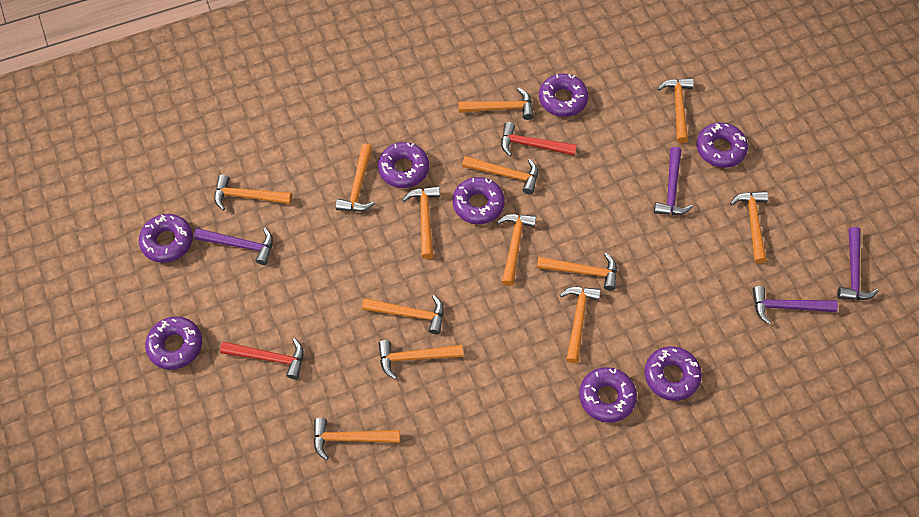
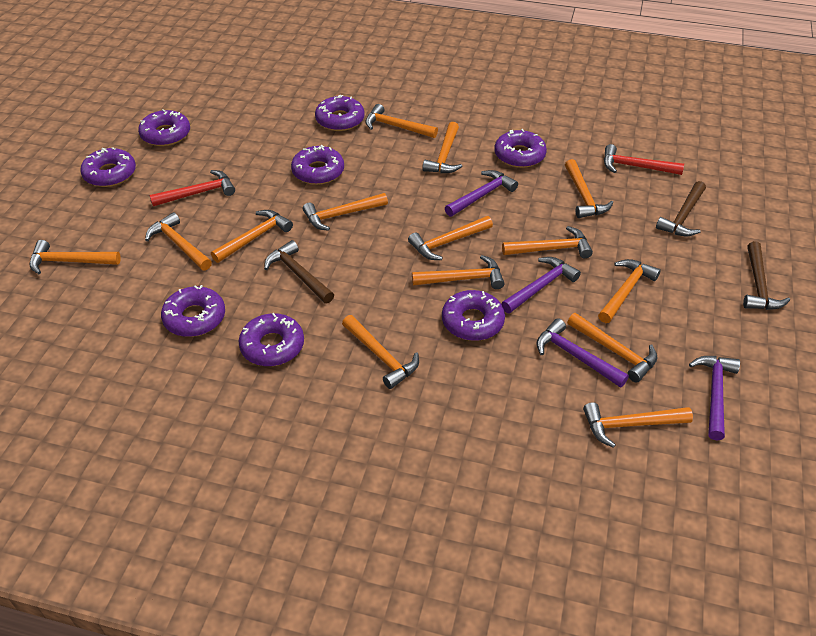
brown hammer: 0 -> 3
orange hammer: 13 -> 14

